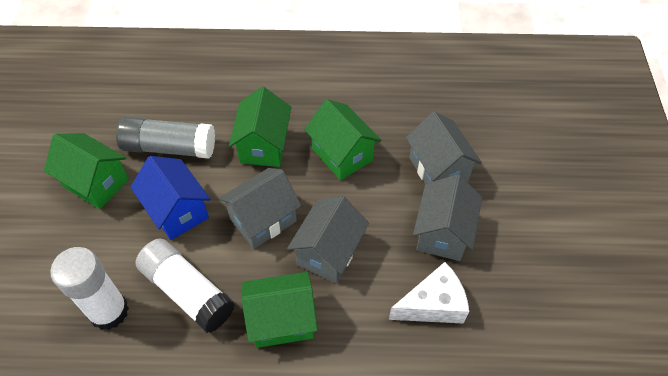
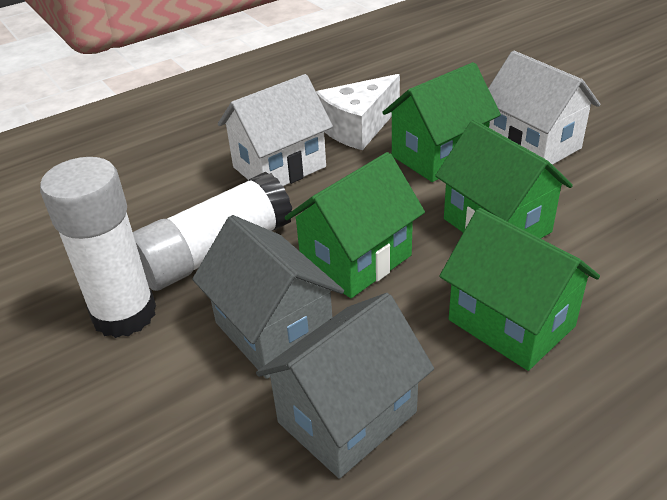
blue house: 1 -> 0
grey glue stick: 1 -> 0
grey house: 4 -> 2
white house: 0 -> 2

